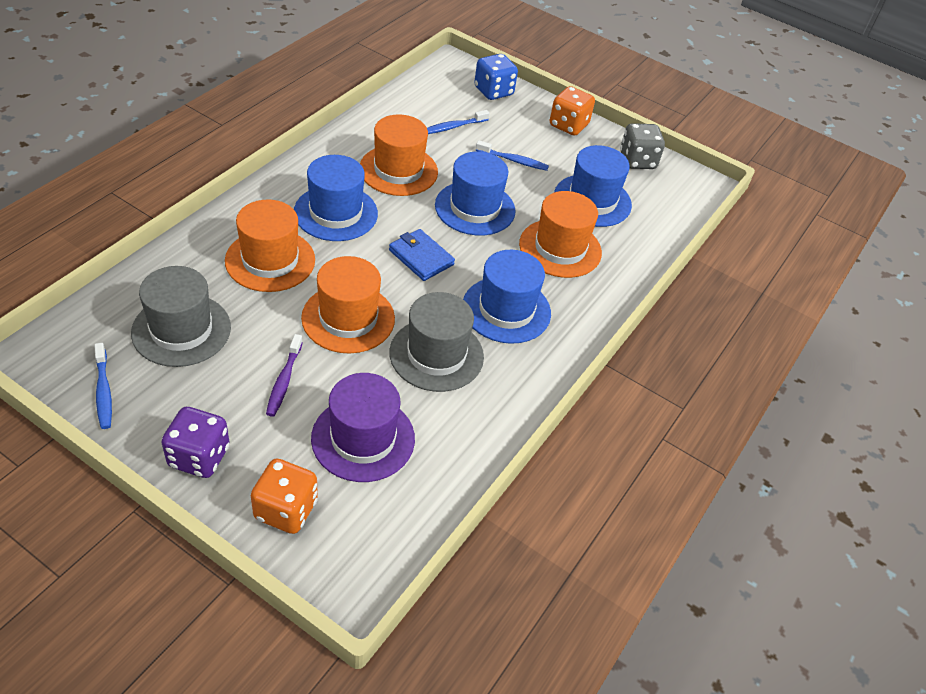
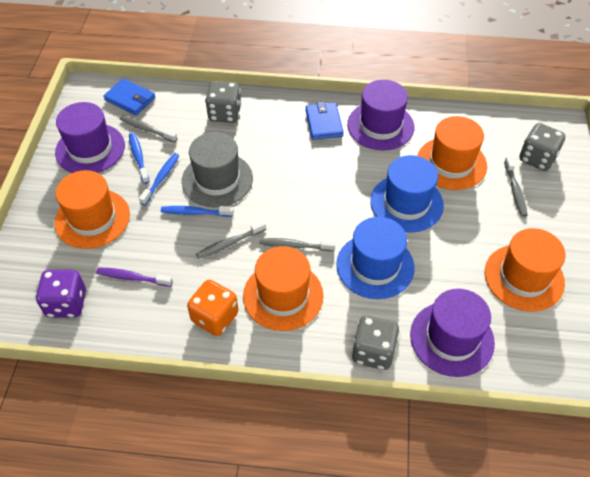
blue dice: 1 -> 0
blue hat: 4 -> 2
blue wallet: 1 -> 2
grey dice: 1 -> 3
grey hat: 2 -> 1
grey toothbrush: 0 -> 4
orange dice: 2 -> 1
purple hat: 1 -> 3

